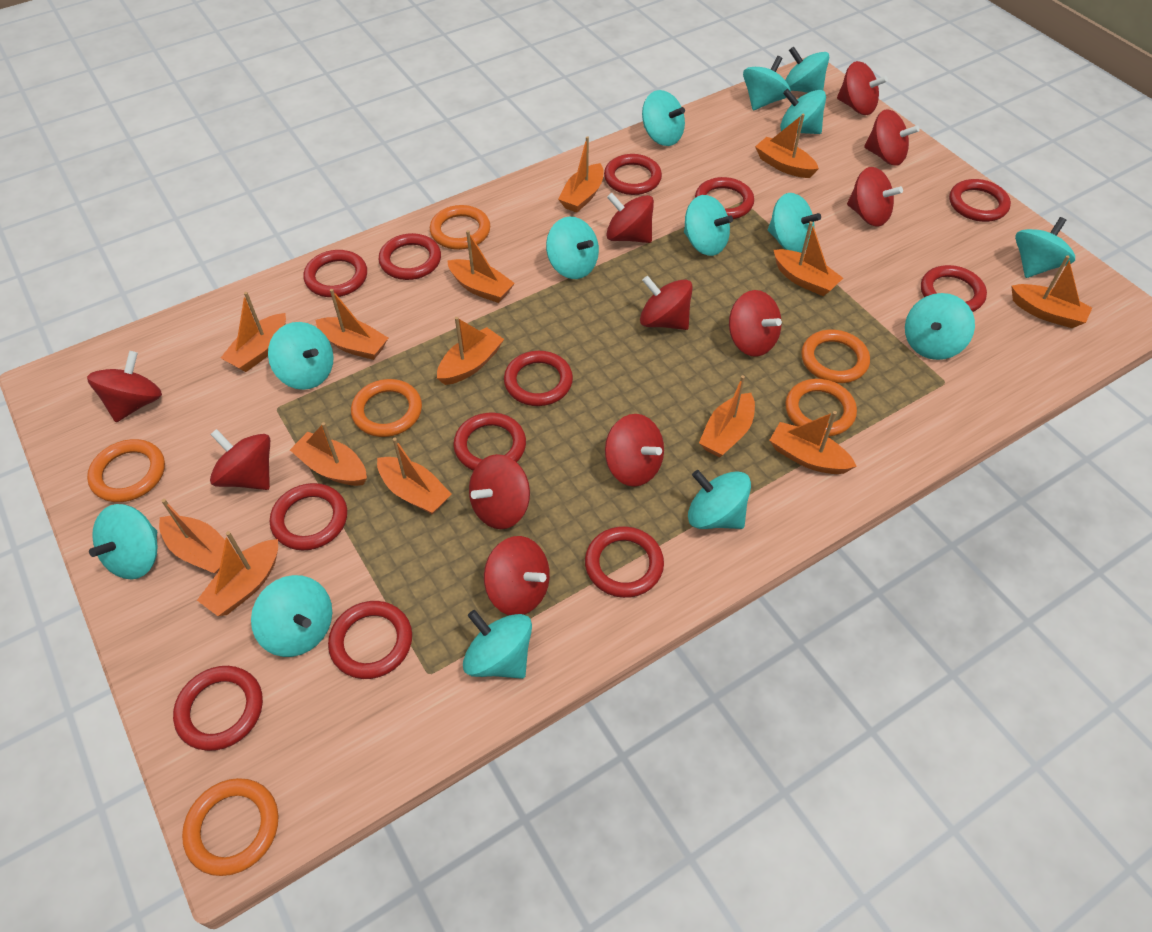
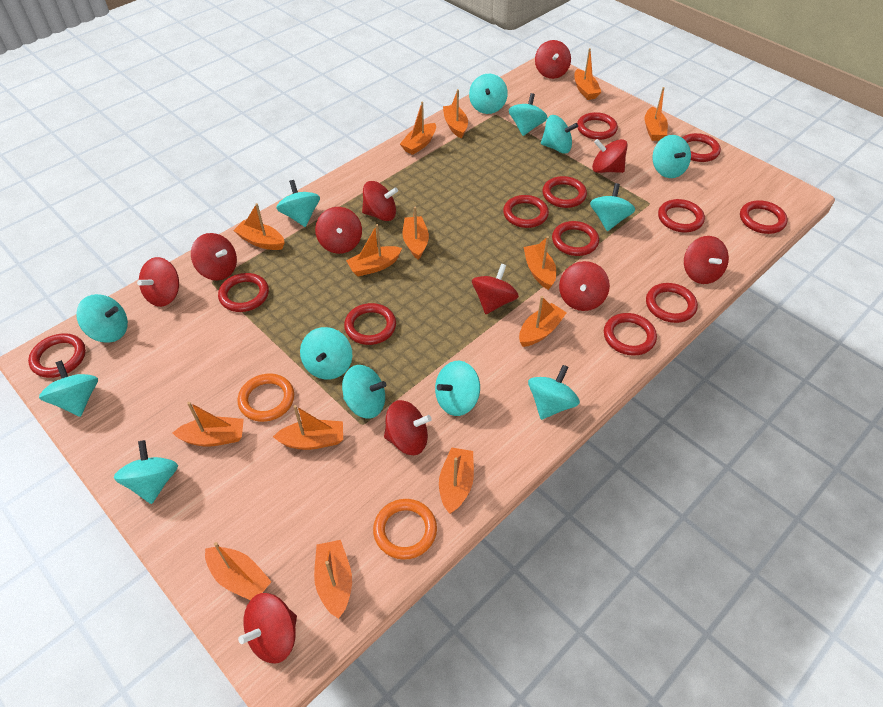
orange ring: 6 -> 2
turquoise spinning top: 14 -> 13

